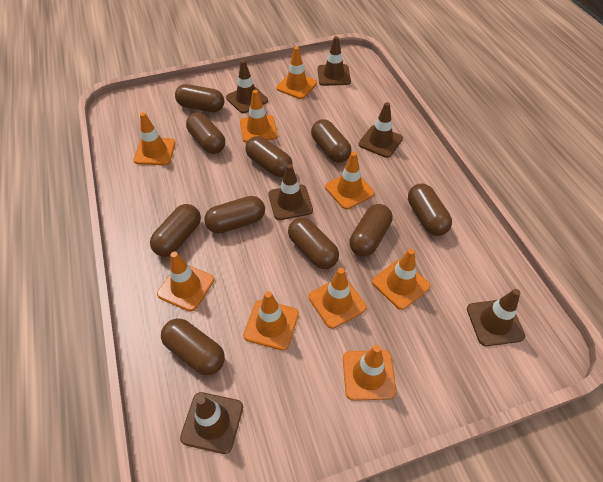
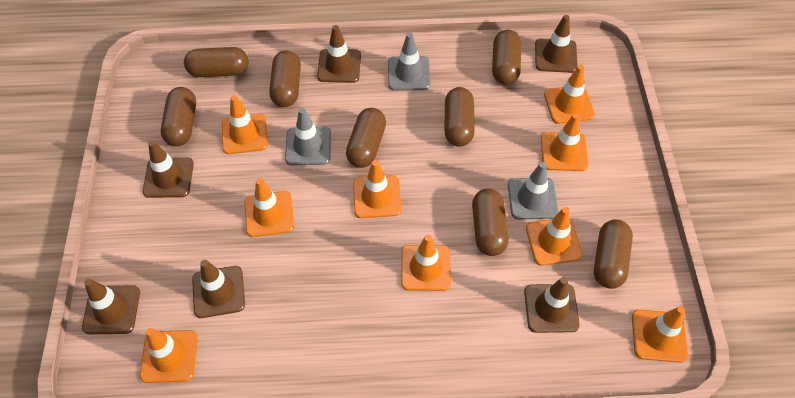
brown capsule: 10 -> 8
grey traffic cone: 0 -> 3

